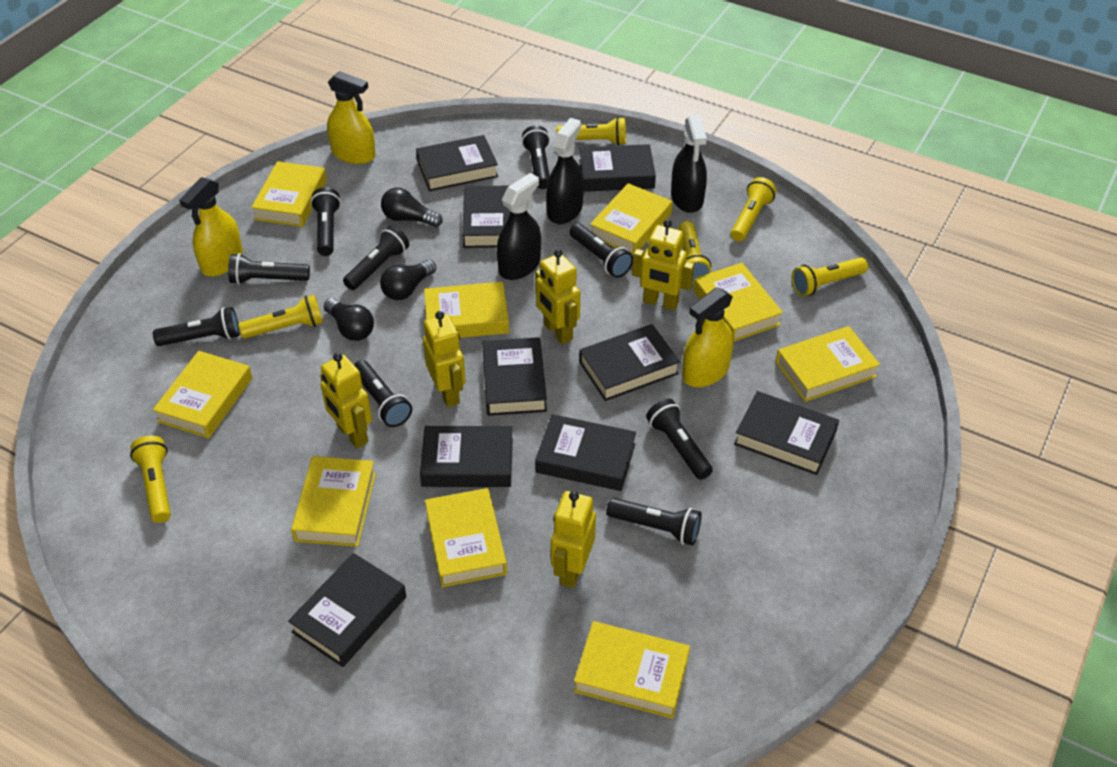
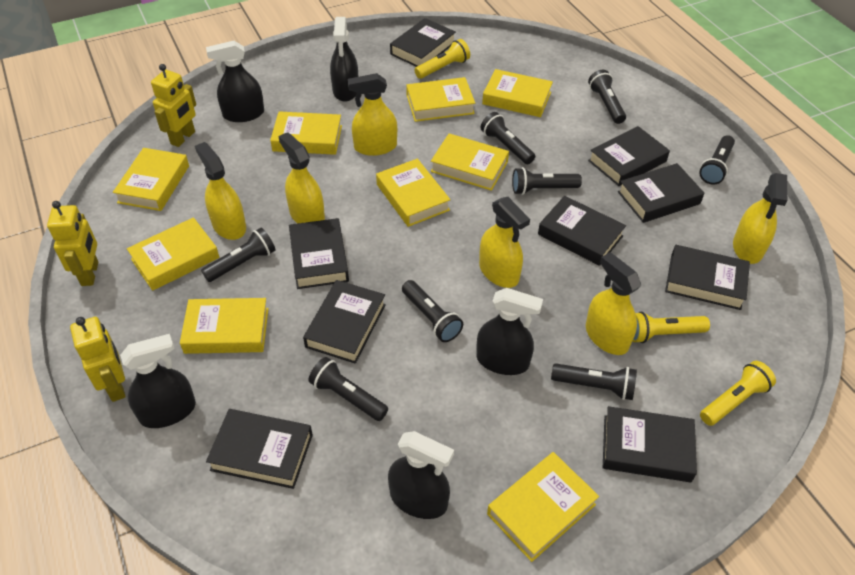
black flashlight: 9 -> 8
black light bulb: 3 -> 0
black spray bottle: 3 -> 5
yellow flashlight: 6 -> 3
yellow robot: 5 -> 3
yellow spray bottle: 3 -> 6

